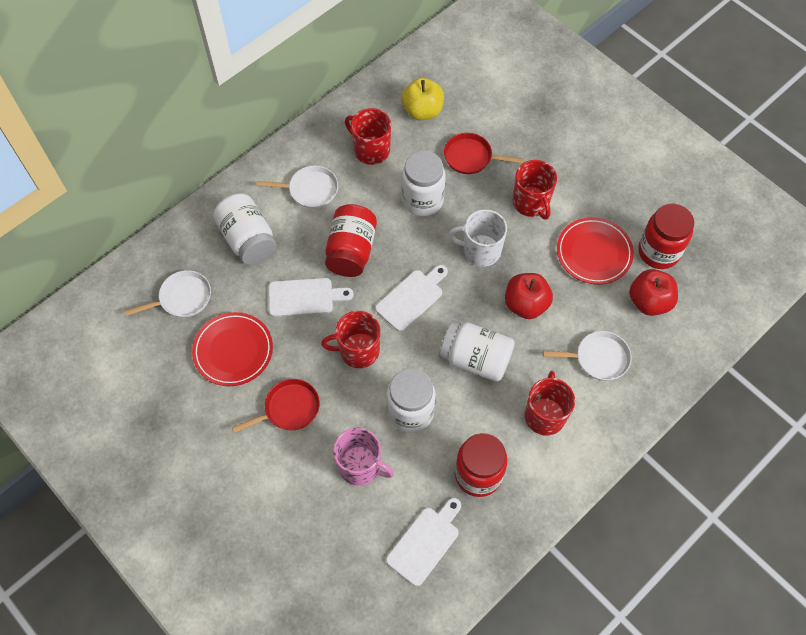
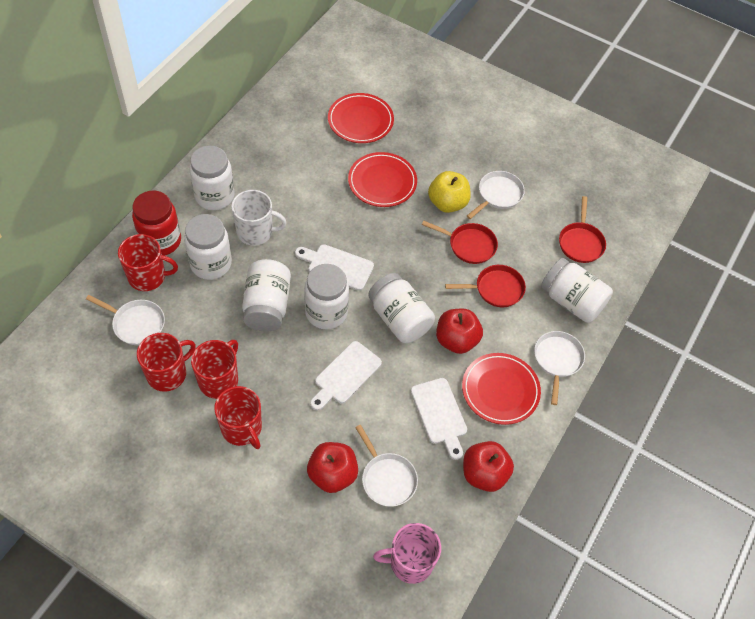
red apple: 2 -> 3
red jar: 3 -> 1
red pan: 2 -> 3
red plate: 2 -> 3
white jar: 4 -> 6
white pan: 3 -> 4

